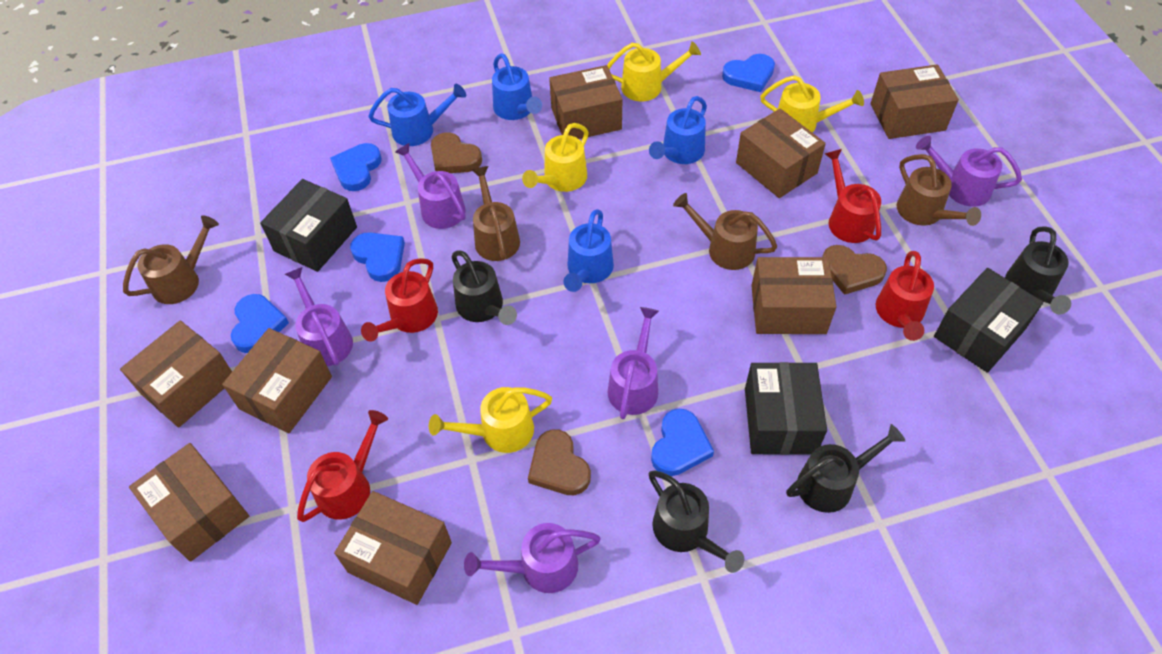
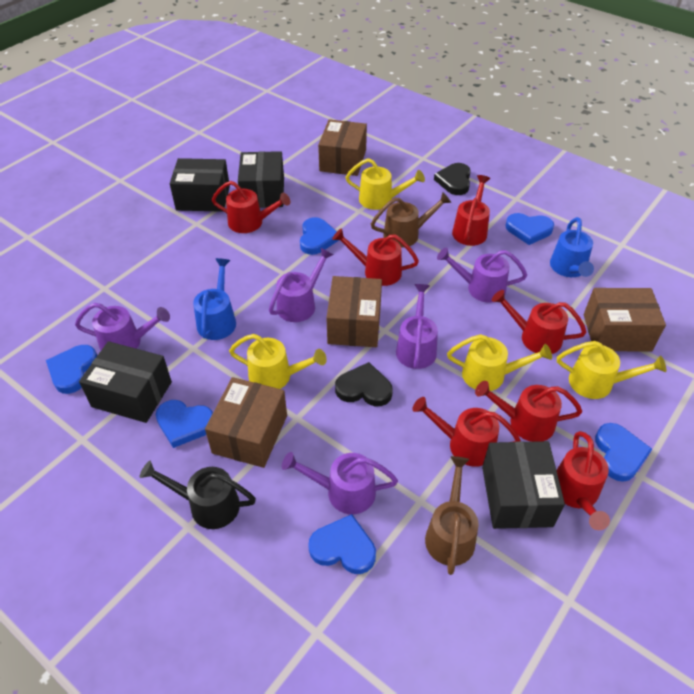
black box: 3 -> 4
black heart: 0 -> 2
black watering can: 4 -> 1
blue heart: 5 -> 6
blue watering can: 4 -> 2
brown box: 8 -> 4
brown heart: 3 -> 0
brown watering can: 4 -> 2
red watering can: 4 -> 7

